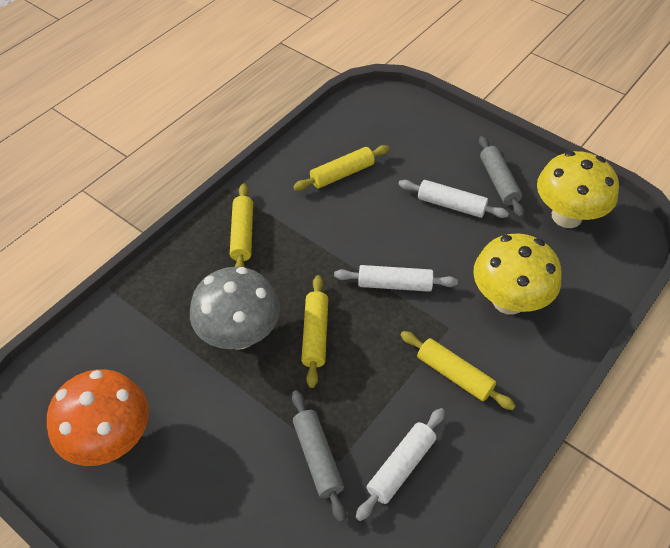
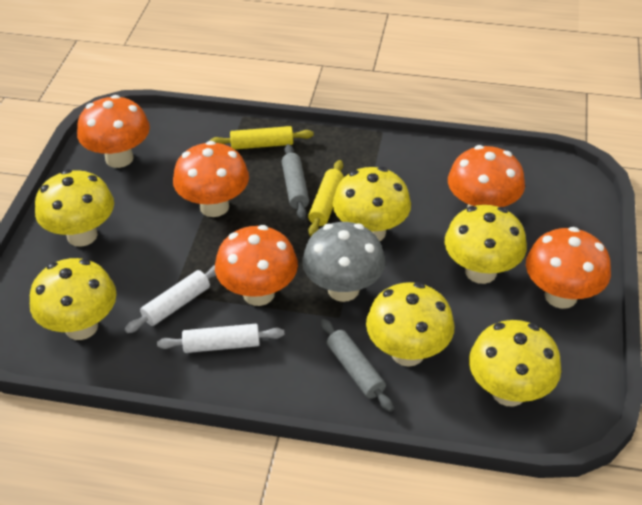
orange mushroom: 1 -> 5
white rolling pin: 3 -> 2
yellow mushroom: 2 -> 6
yellow rolling pin: 4 -> 2

